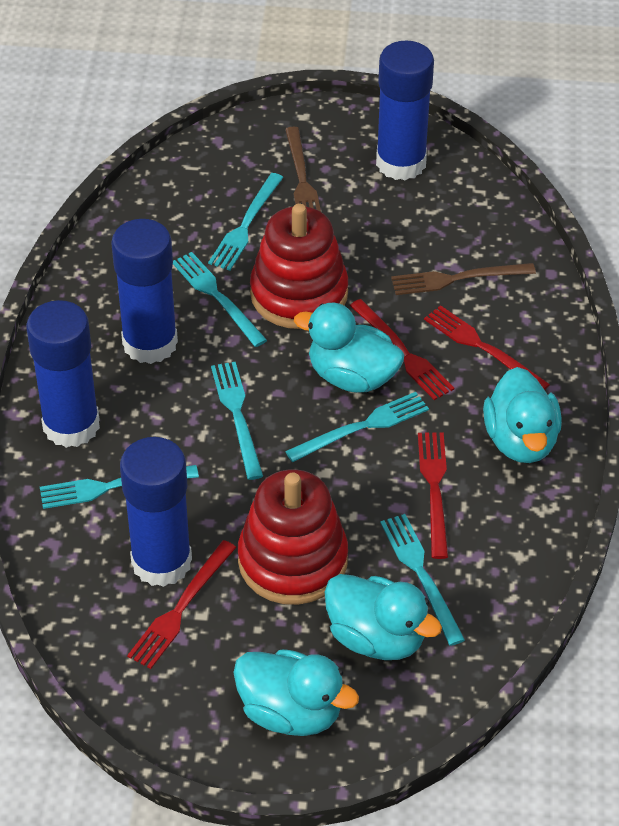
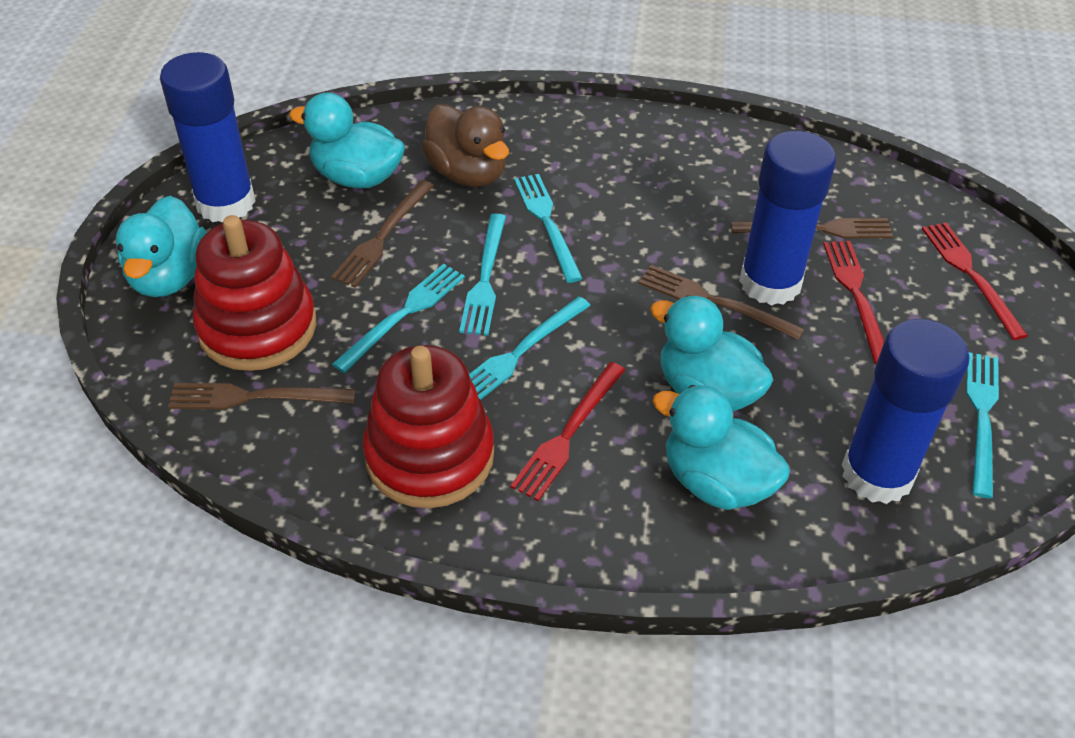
blue glue stick: 4 -> 3
brown duck: 0 -> 1
brown fork: 2 -> 4
red fork: 4 -> 3
turquoise fork: 6 -> 5

